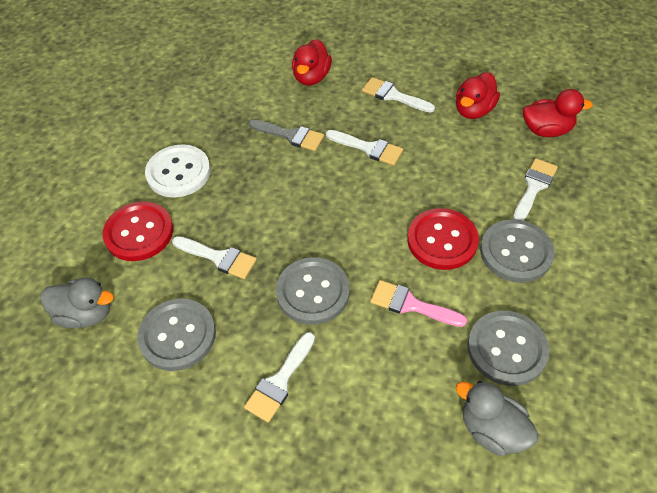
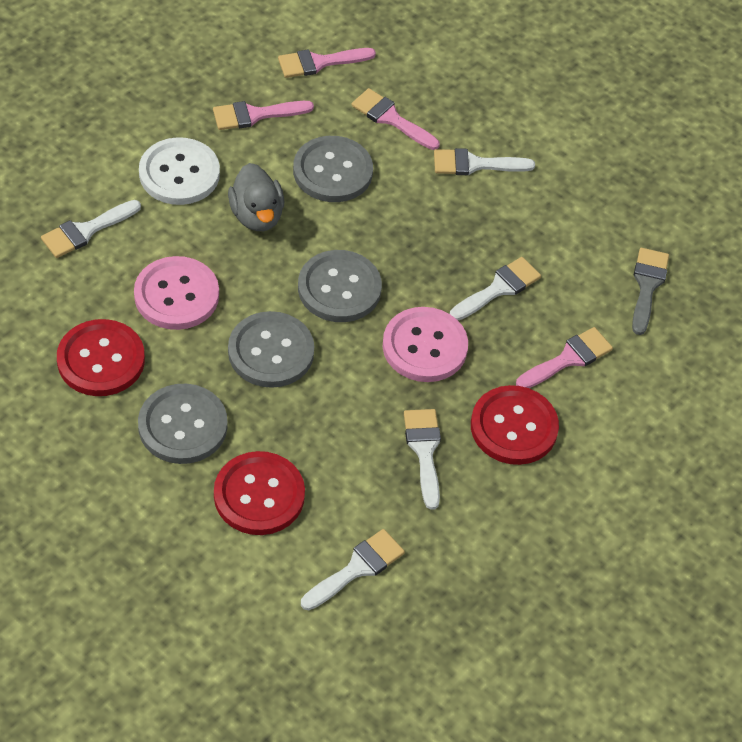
grey duck: 2 -> 1
pink brush: 1 -> 4
pink button: 0 -> 2
red button: 2 -> 3
red duck: 3 -> 0

